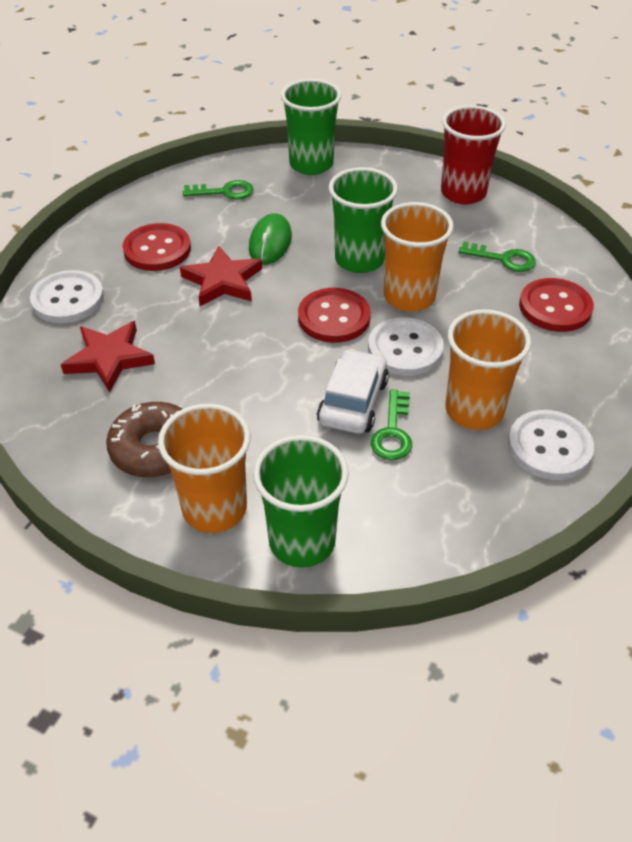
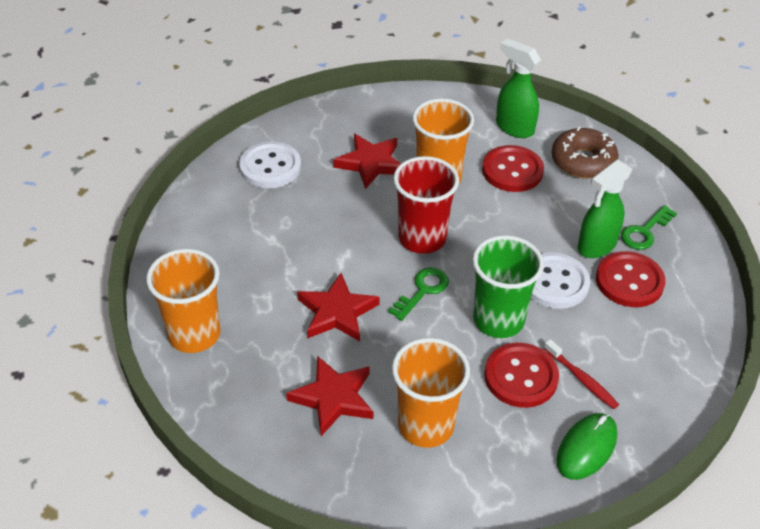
green cup: 3 -> 1
green key: 3 -> 2
green spray bottle: 0 -> 2
red star: 2 -> 3
red toothbrush: 0 -> 1
white button: 3 -> 2
white car: 1 -> 0

